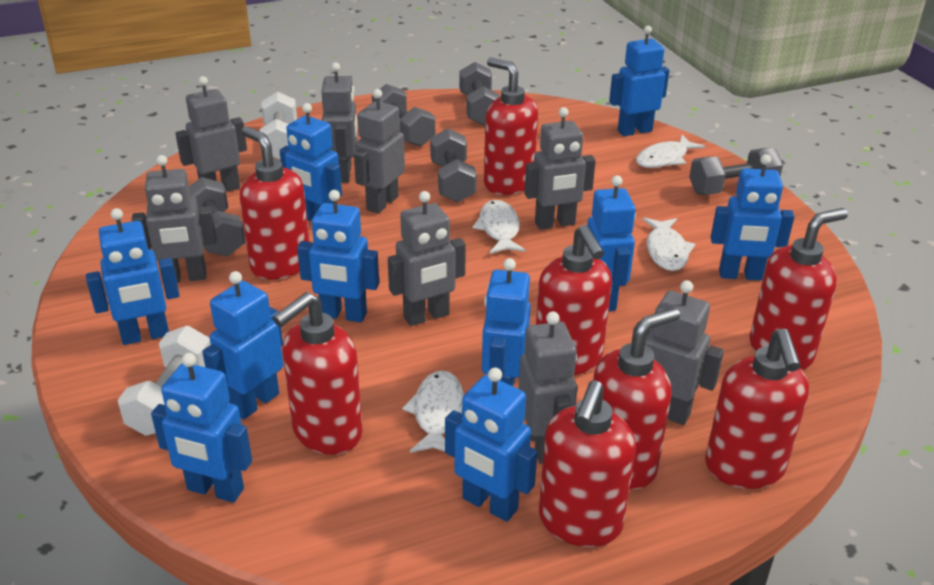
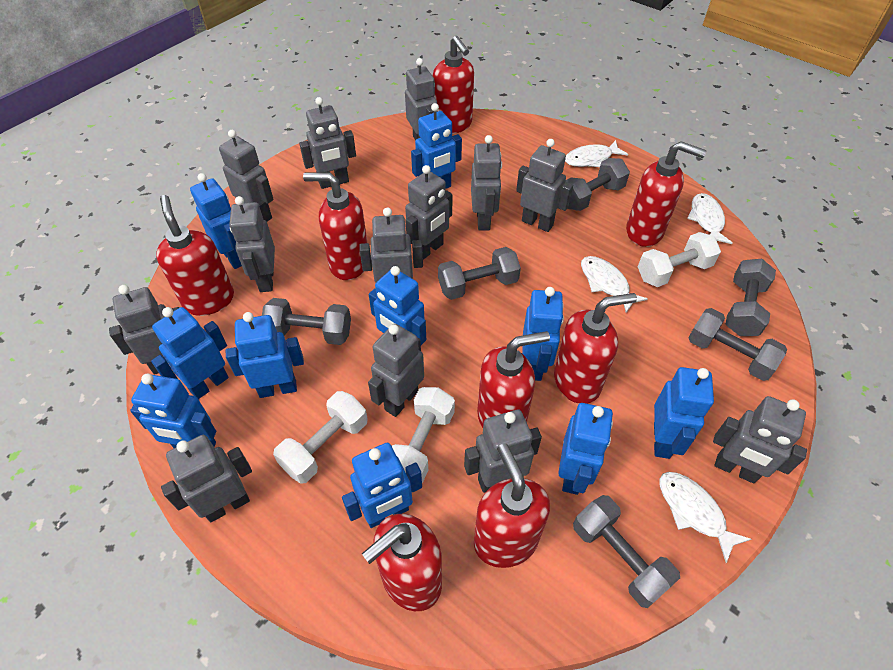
grey dumbbell: 5 -> 6
grey robot: 8 -> 13
white dumbbell: 2 -> 3

